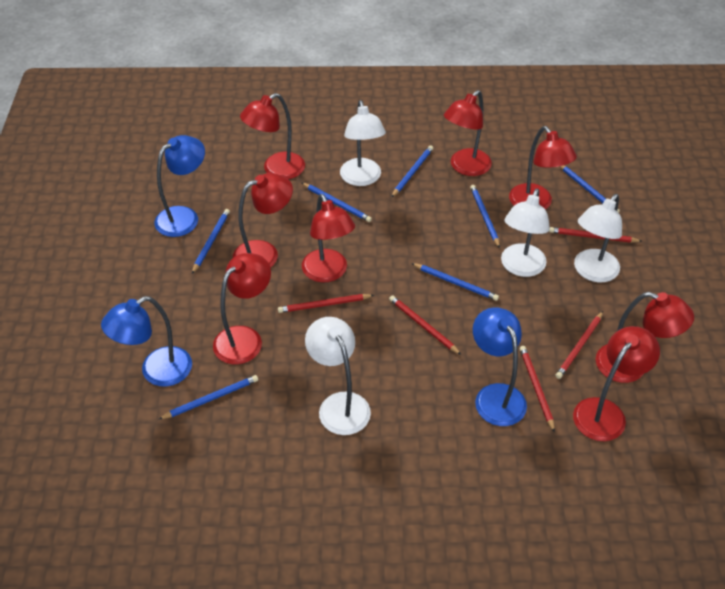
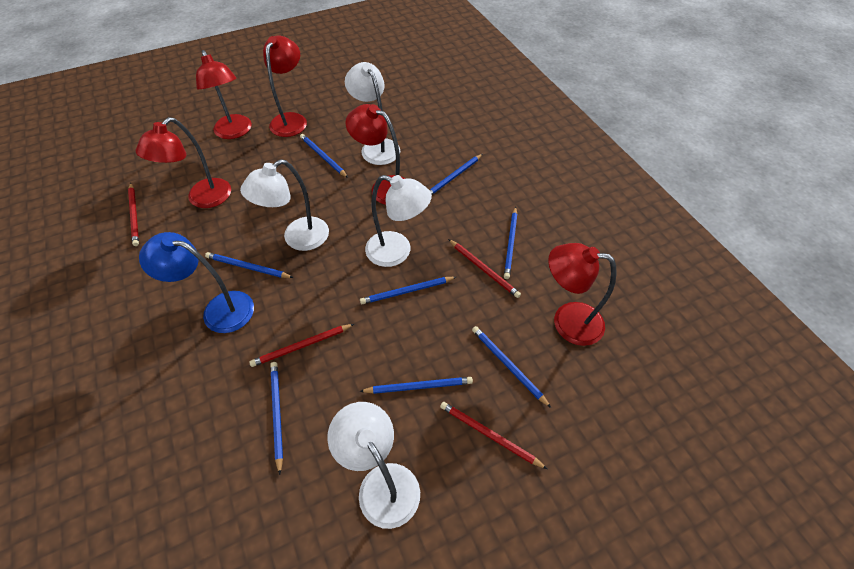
blue lamp: 3 -> 1
blue pencil: 7 -> 8
red lamp: 8 -> 5
red pencil: 5 -> 4

